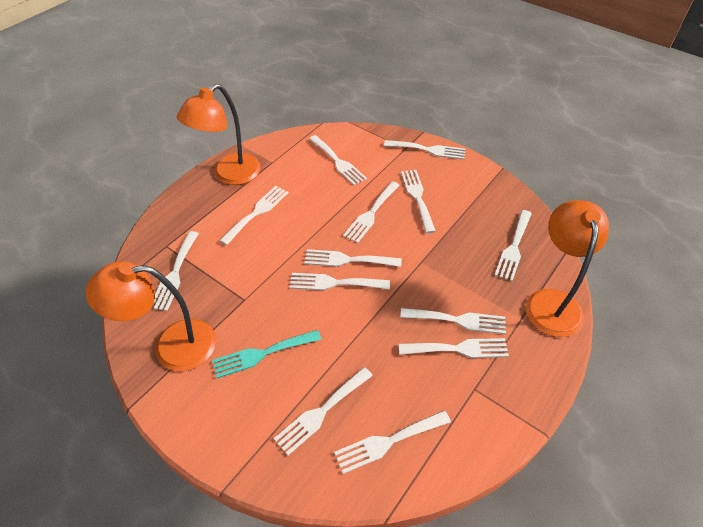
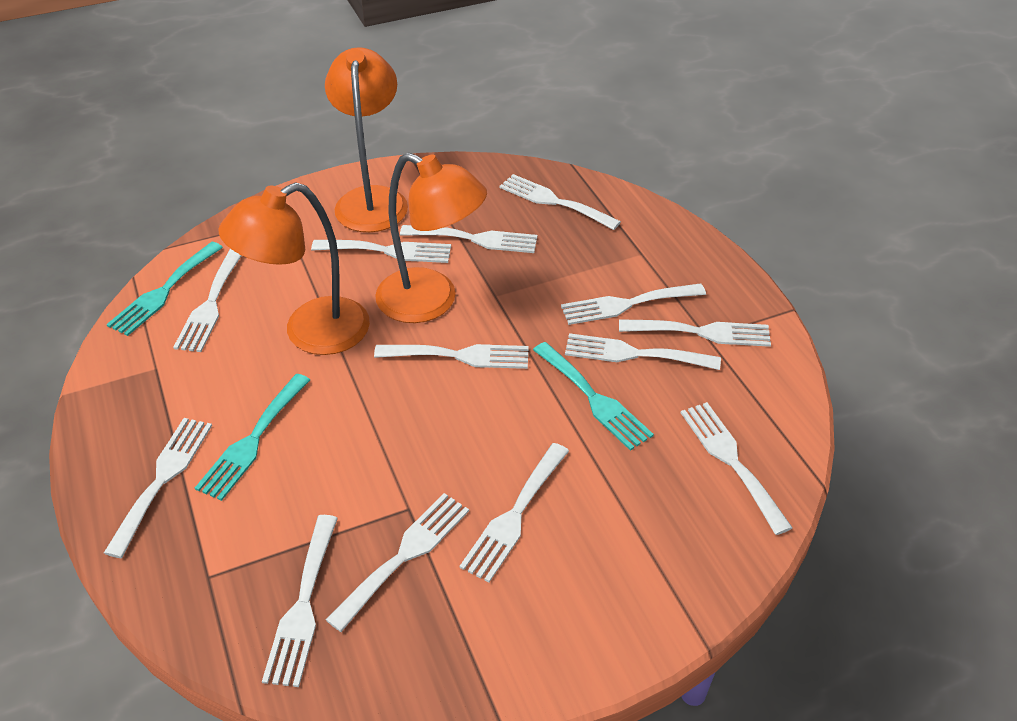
turquoise fork: 1 -> 3

